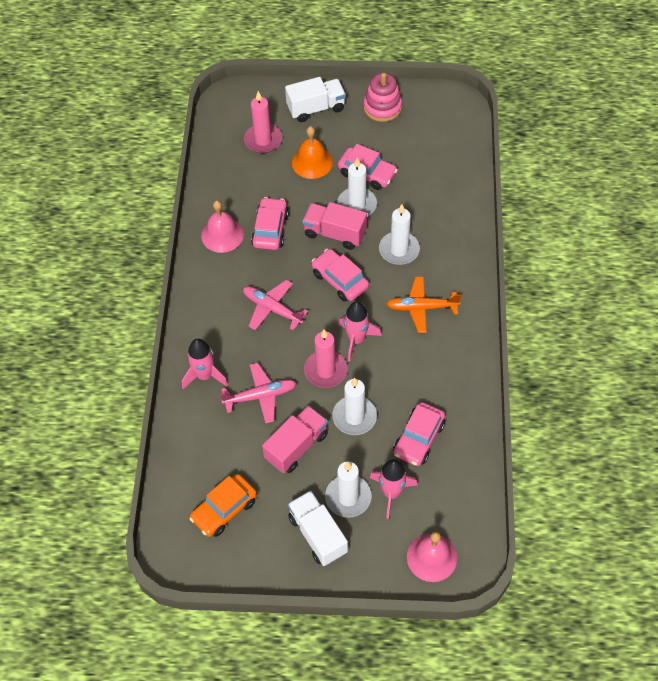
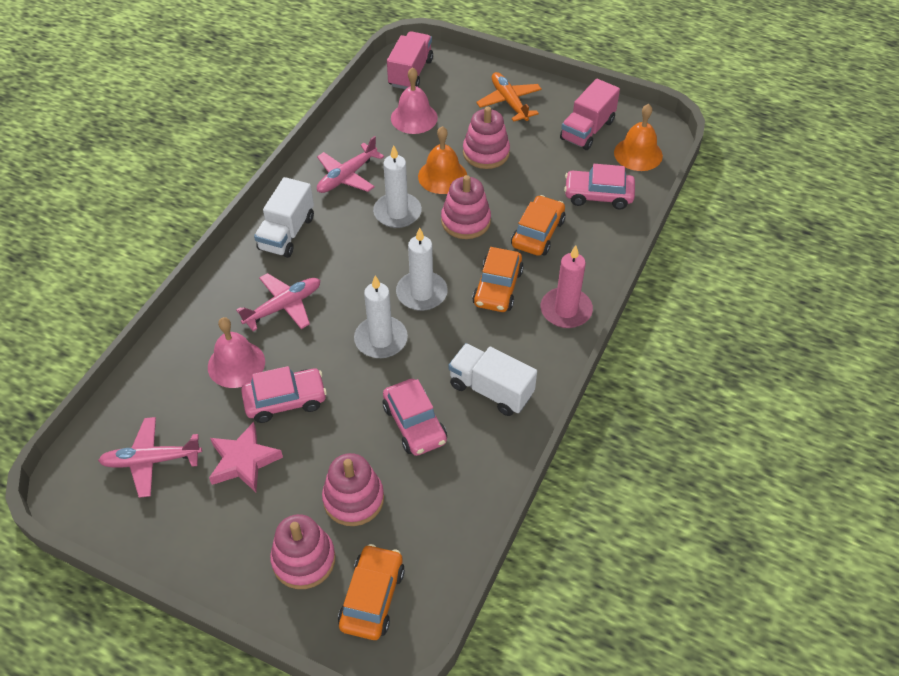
orange bell: 1 -> 2
orange car: 1 -> 3
pink candle: 2 -> 1
pink car: 4 -> 3
pink plane: 2 -> 3
pink rocket: 3 -> 0
pink stacking toy: 1 -> 4
pink star: 0 -> 1
white candle: 4 -> 3

